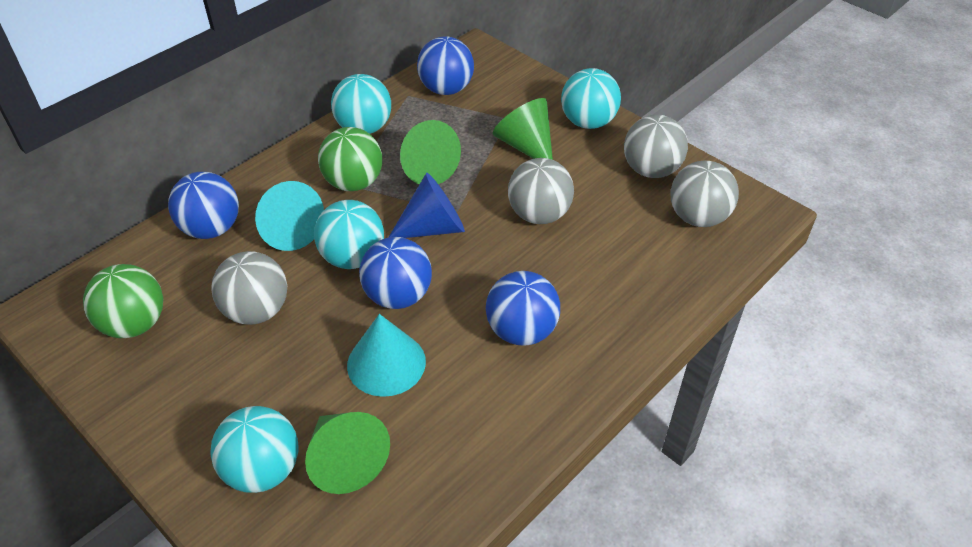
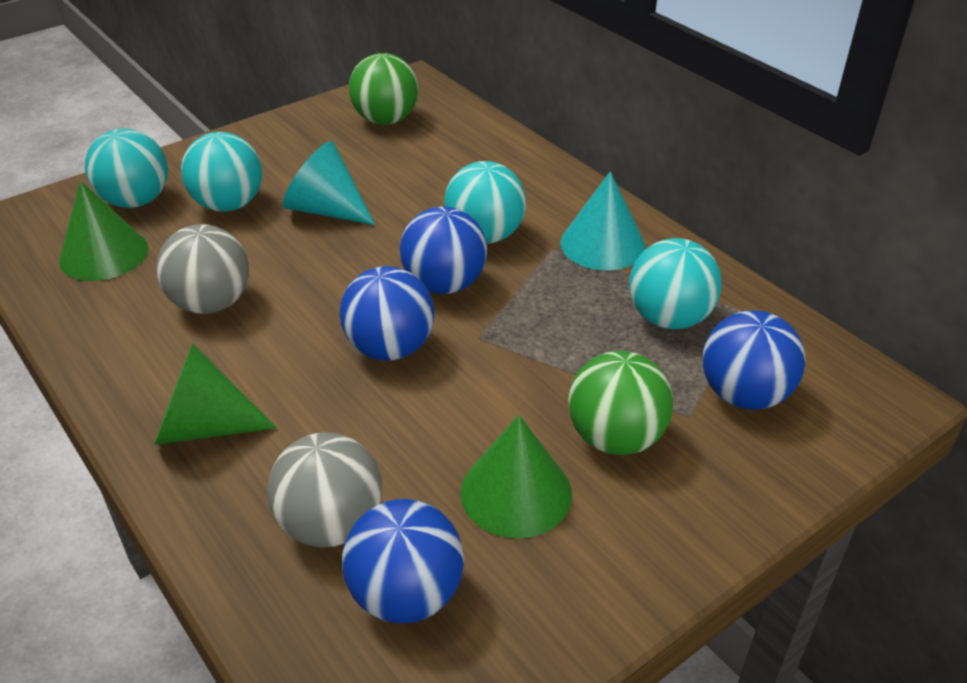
blue cone: 1 -> 0
grey ball: 4 -> 2

